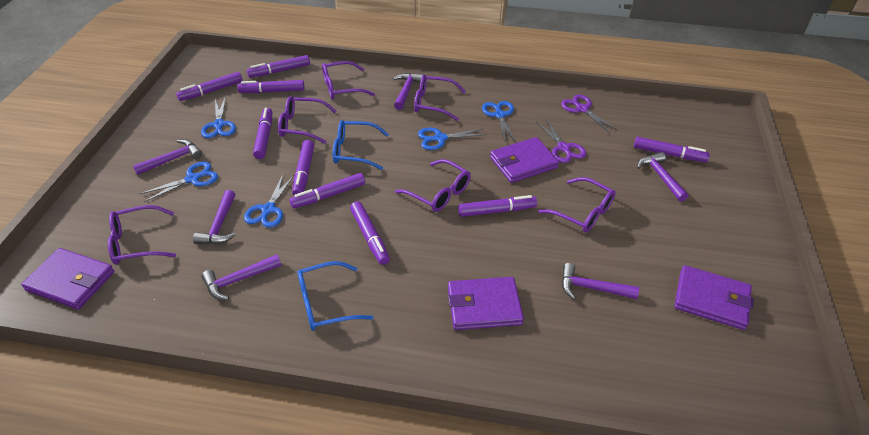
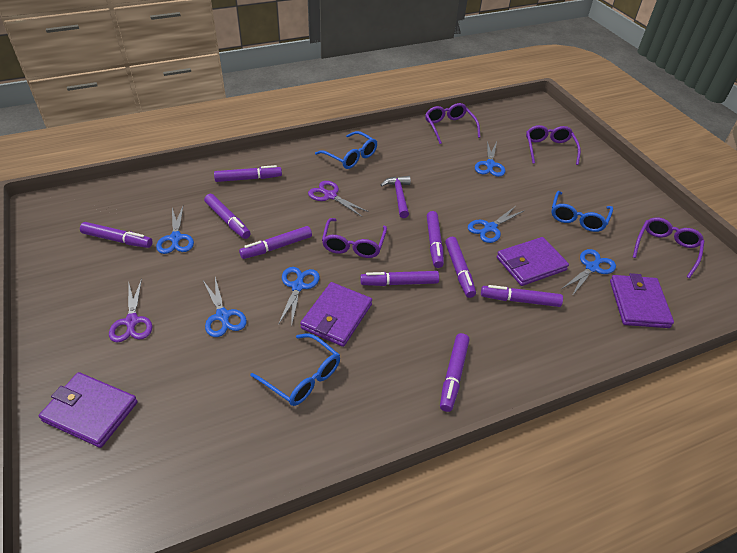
blue glasses: 2 -> 3
blue scissors: 5 -> 6
purple glasses: 6 -> 4
purple hammer: 6 -> 1

